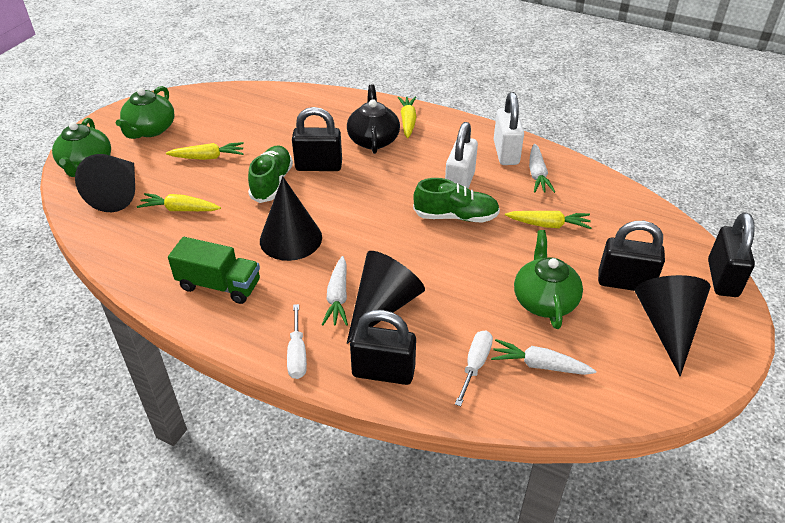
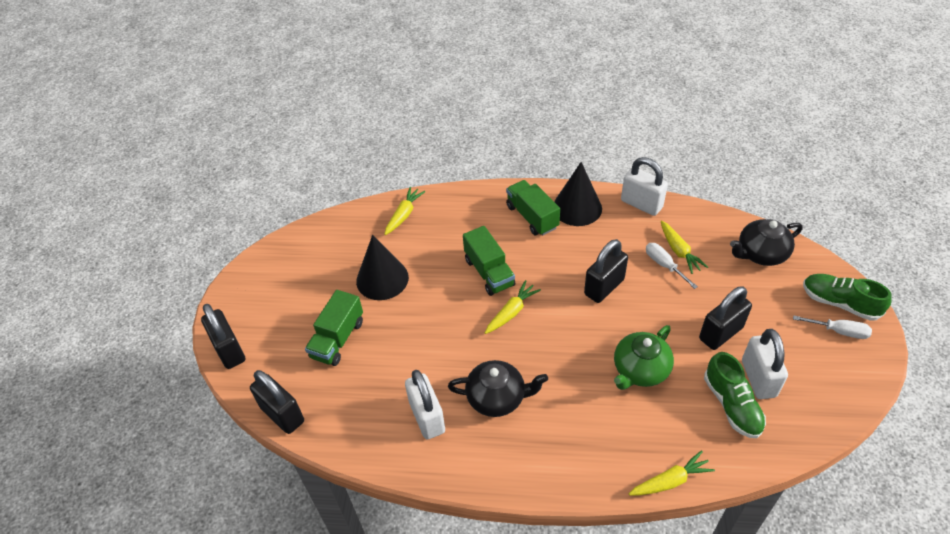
black cone: 4 -> 2
black teapot: 1 -> 2
green teapot: 3 -> 1
green truck: 1 -> 3
white carrot: 3 -> 0
white padlock: 2 -> 3

